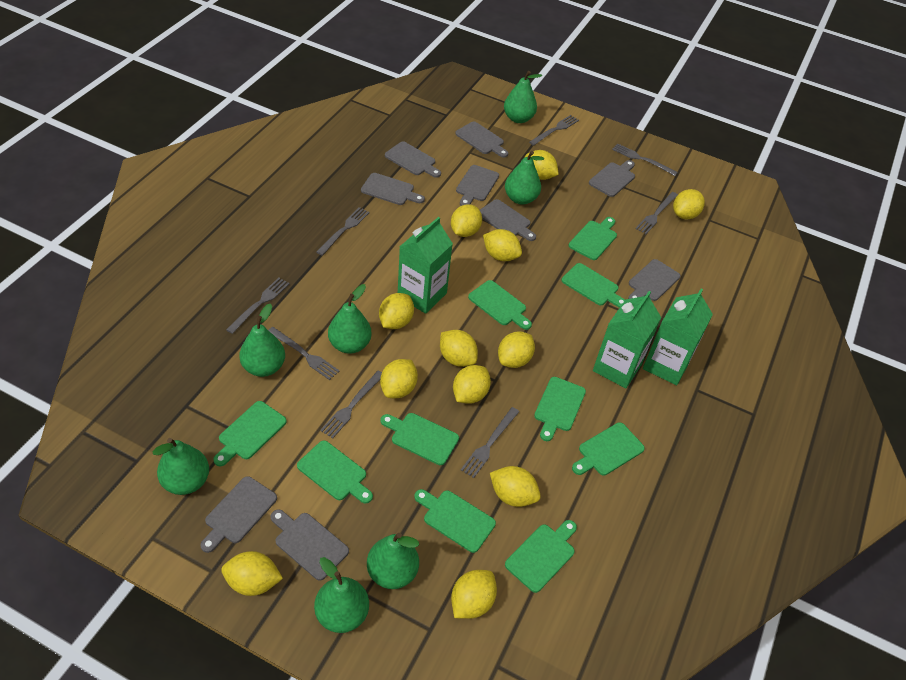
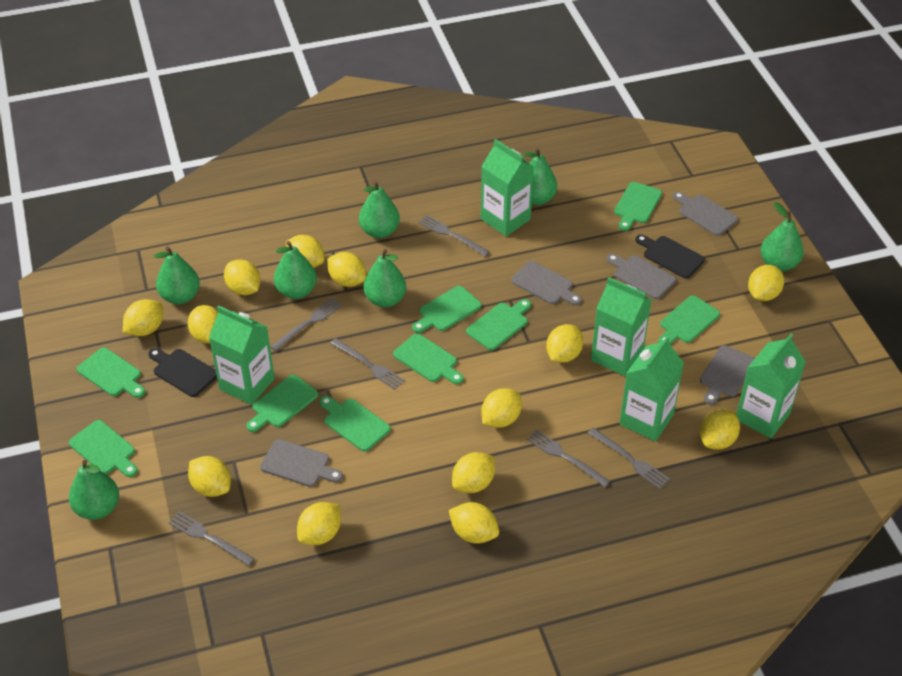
black cutting board: 0 -> 2
green carton: 3 -> 5
green cutting board: 10 -> 9
grey cutting board: 9 -> 5
grey fork: 8 -> 6
yellow lemon: 12 -> 13

